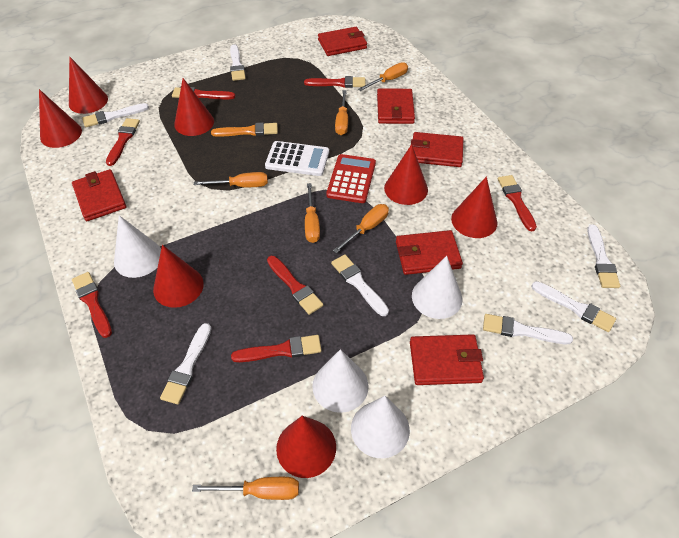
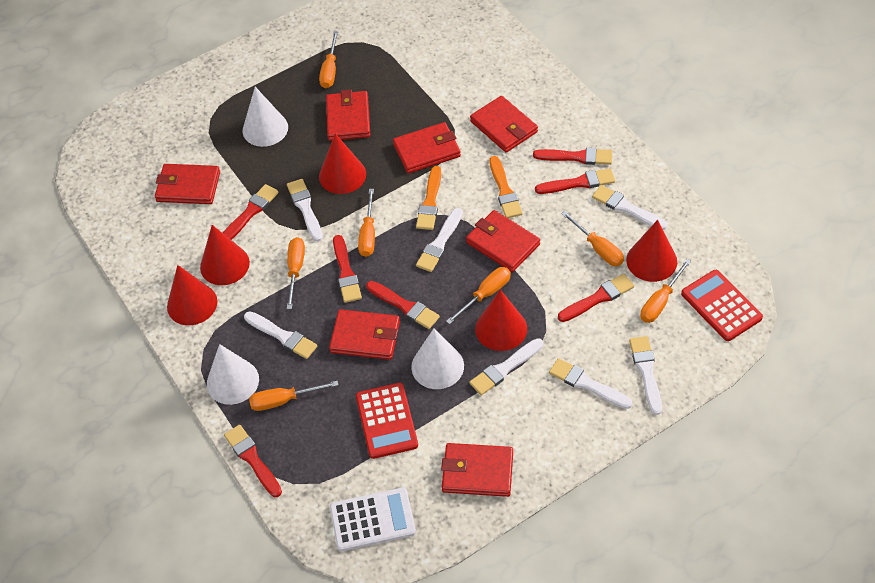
orange brush: 1 -> 2
orange screwdriver: 6 -> 7
red calculator: 1 -> 2
red cone: 7 -> 5
red wallet: 6 -> 7
white cone: 4 -> 3

